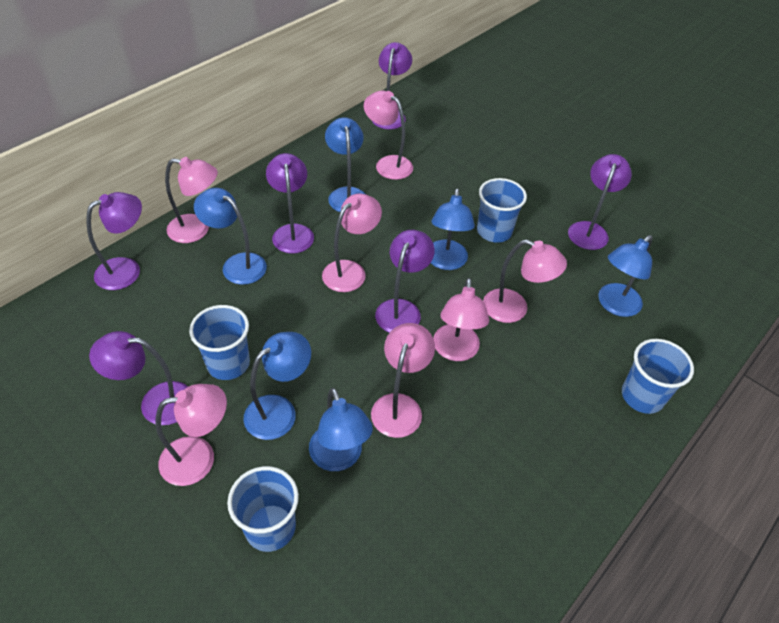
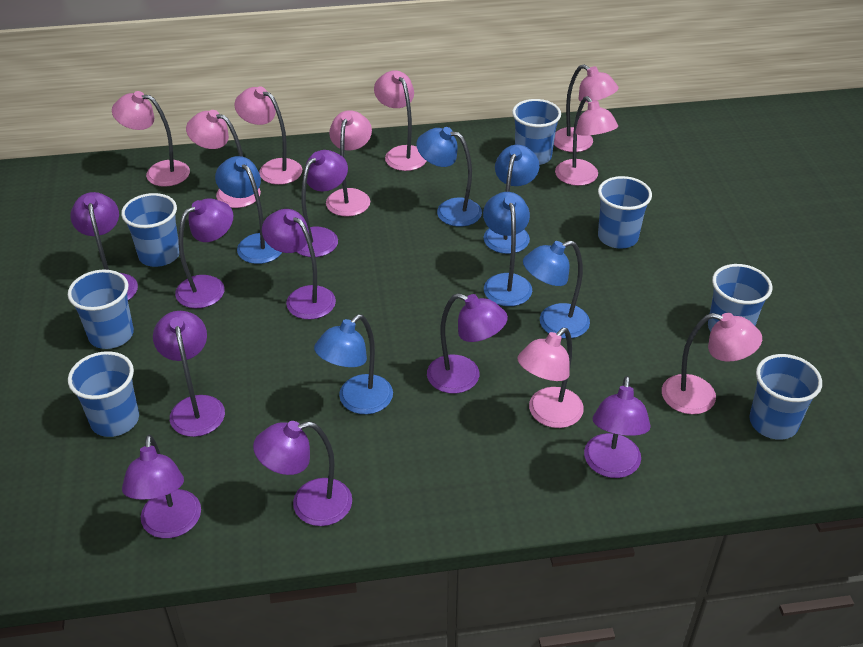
blue cup: 4 -> 7
pink lamp: 7 -> 9
purple lamp: 6 -> 9

